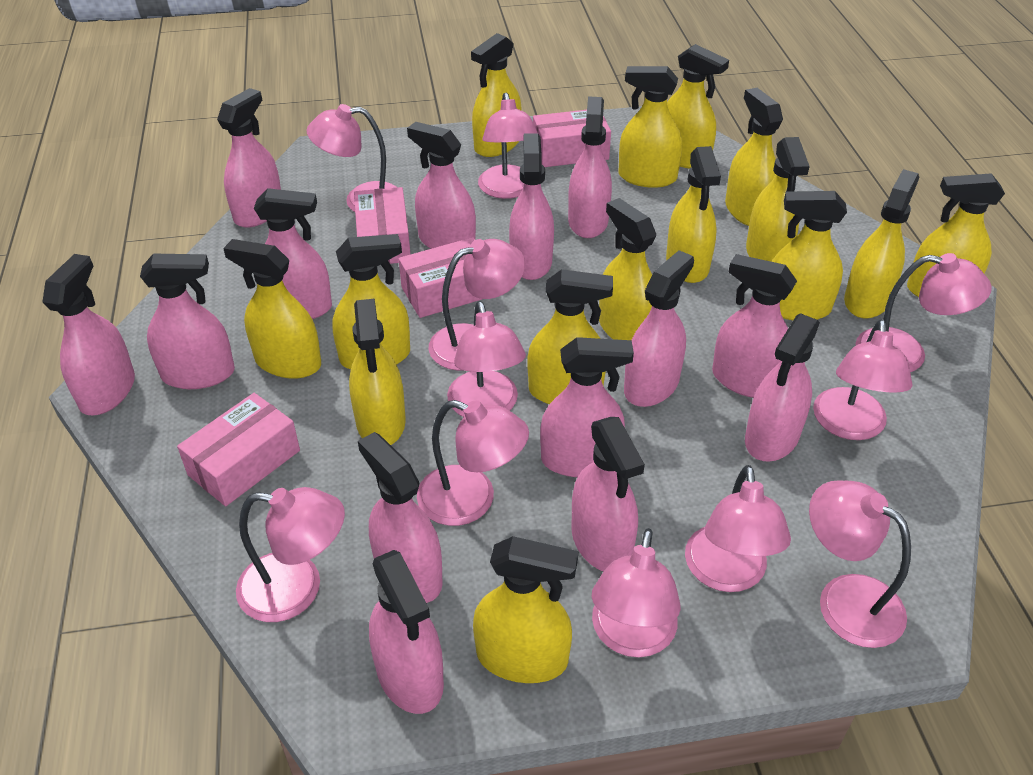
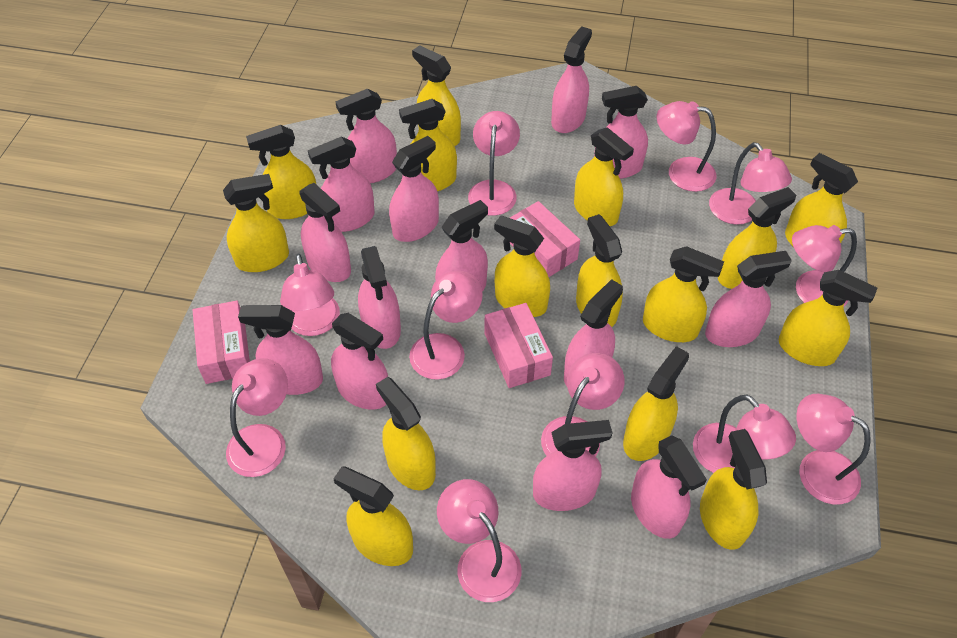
pink box: 4 -> 3

